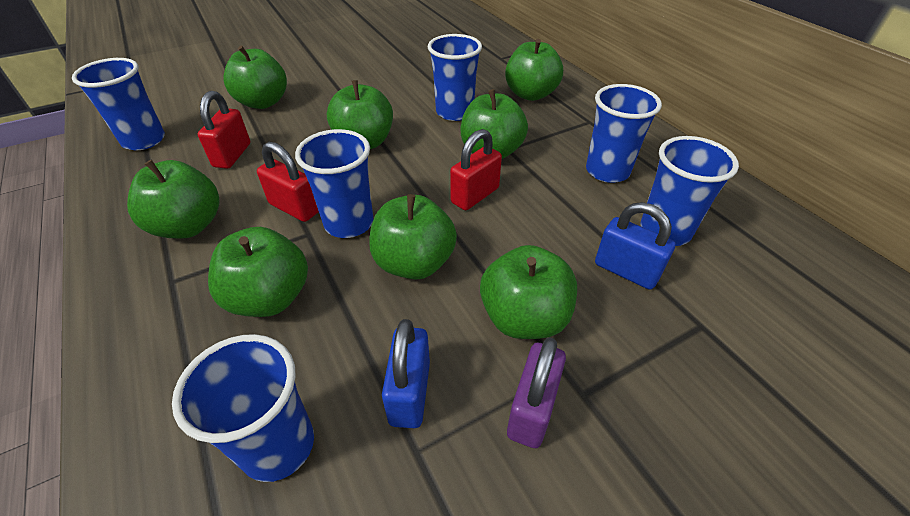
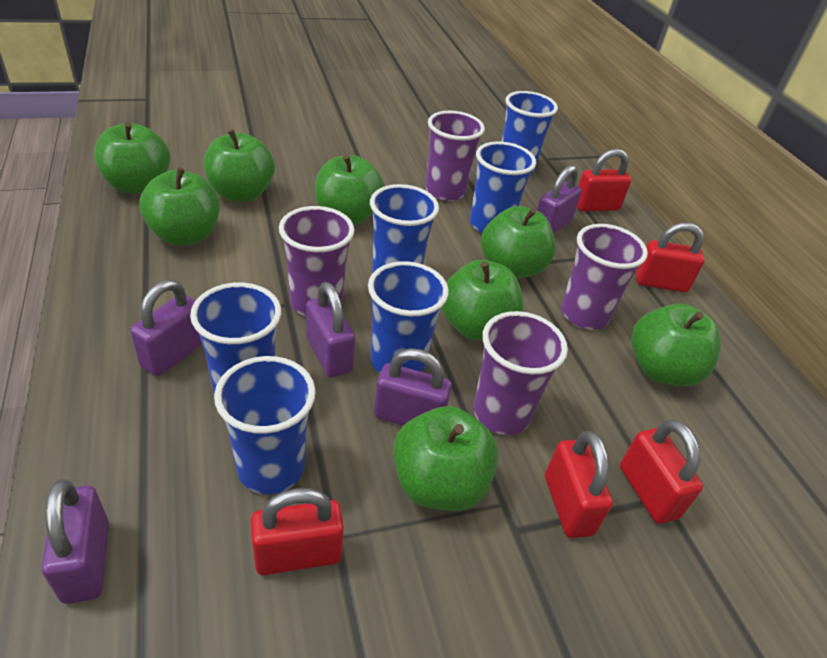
blue padlock: 2 -> 0
purple cup: 0 -> 4
purple padlock: 1 -> 5
red padlock: 3 -> 5

